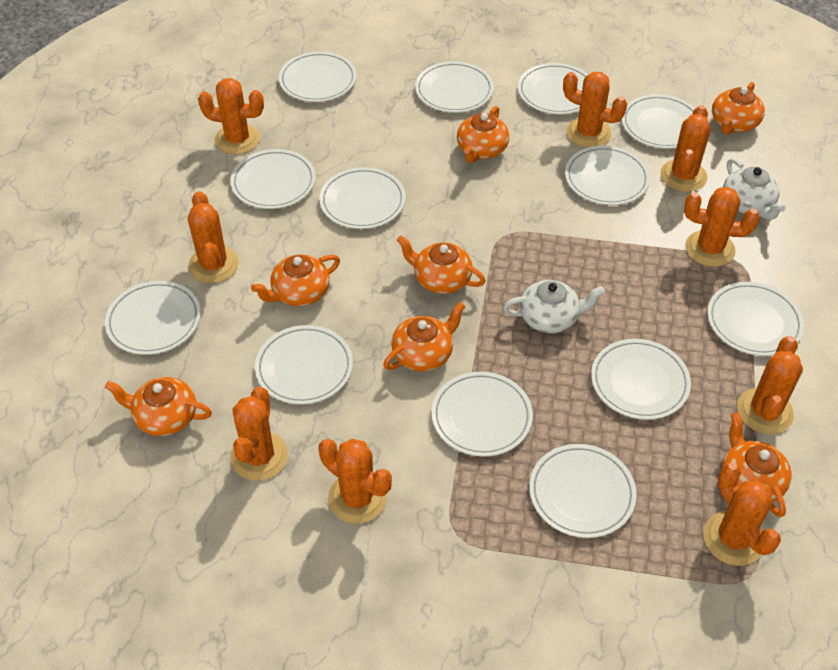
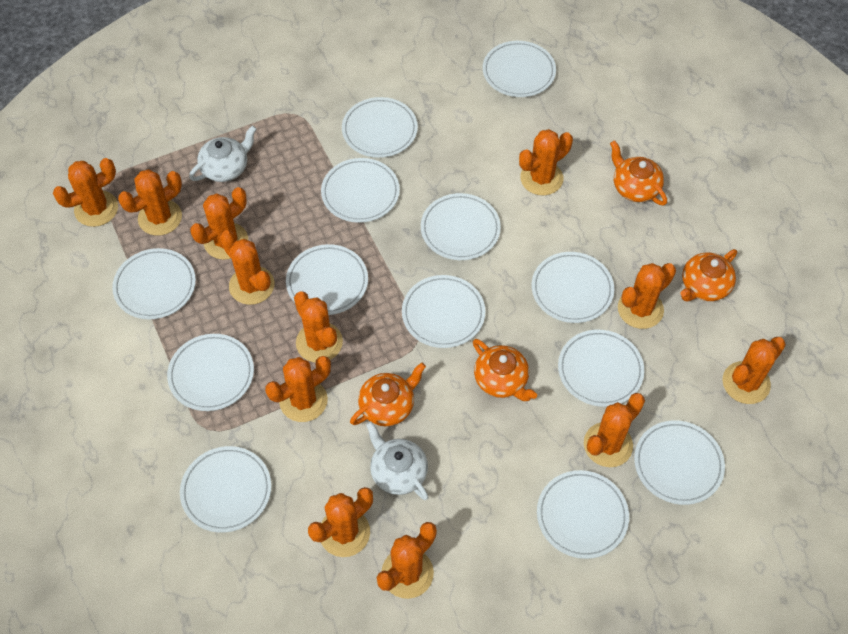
orange cactus: 9 -> 12
orange teapot: 7 -> 4

